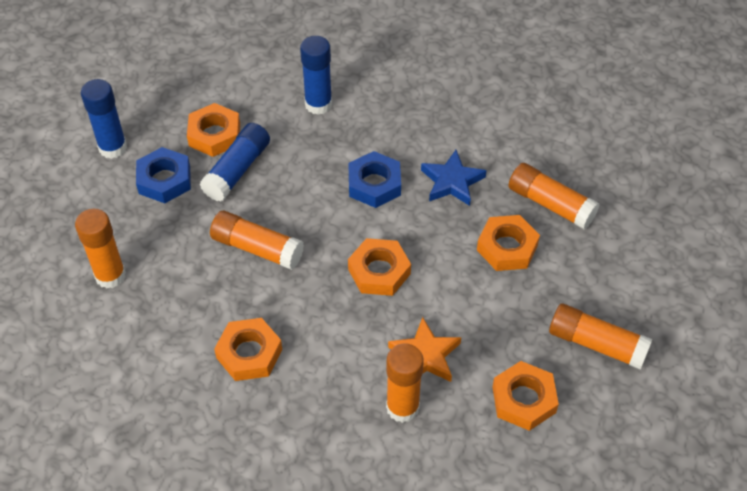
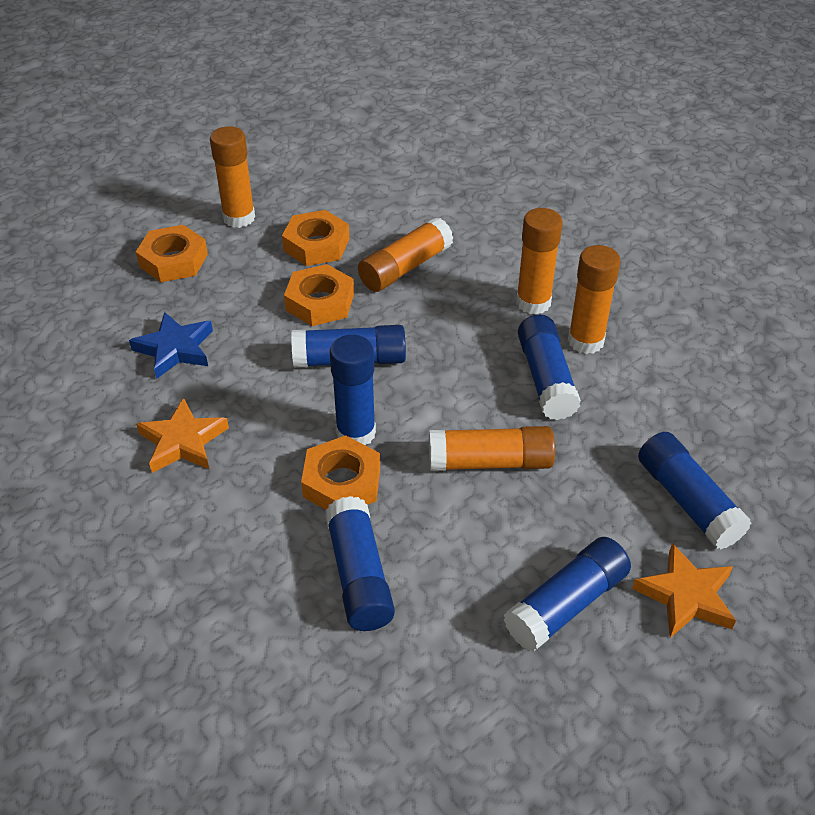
blue glue stick: 3 -> 6
blue nut: 2 -> 0
orange nut: 5 -> 4
orange star: 1 -> 2

